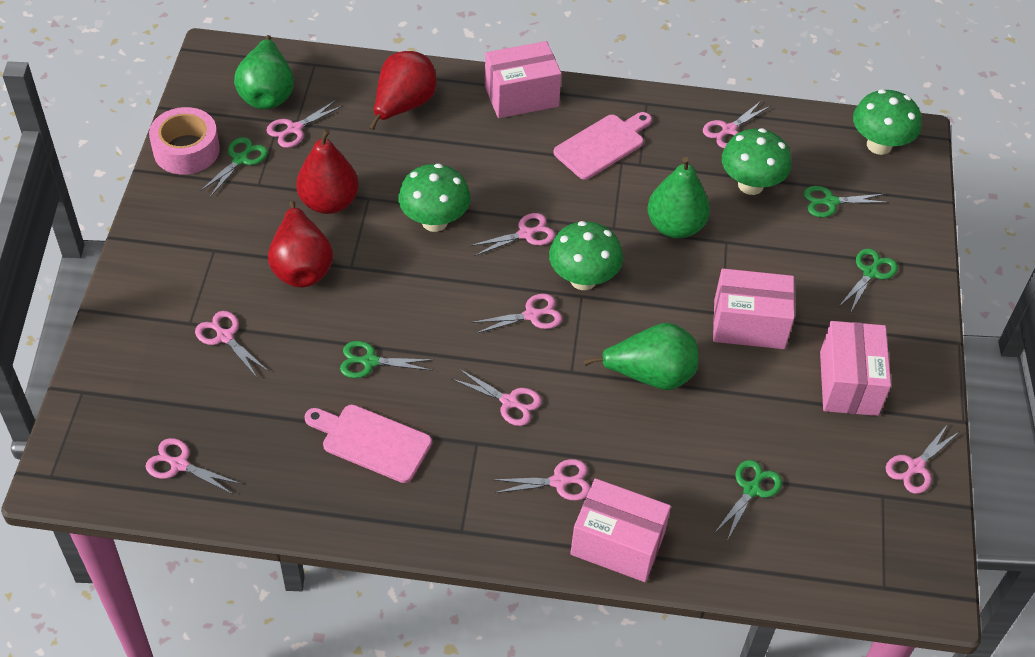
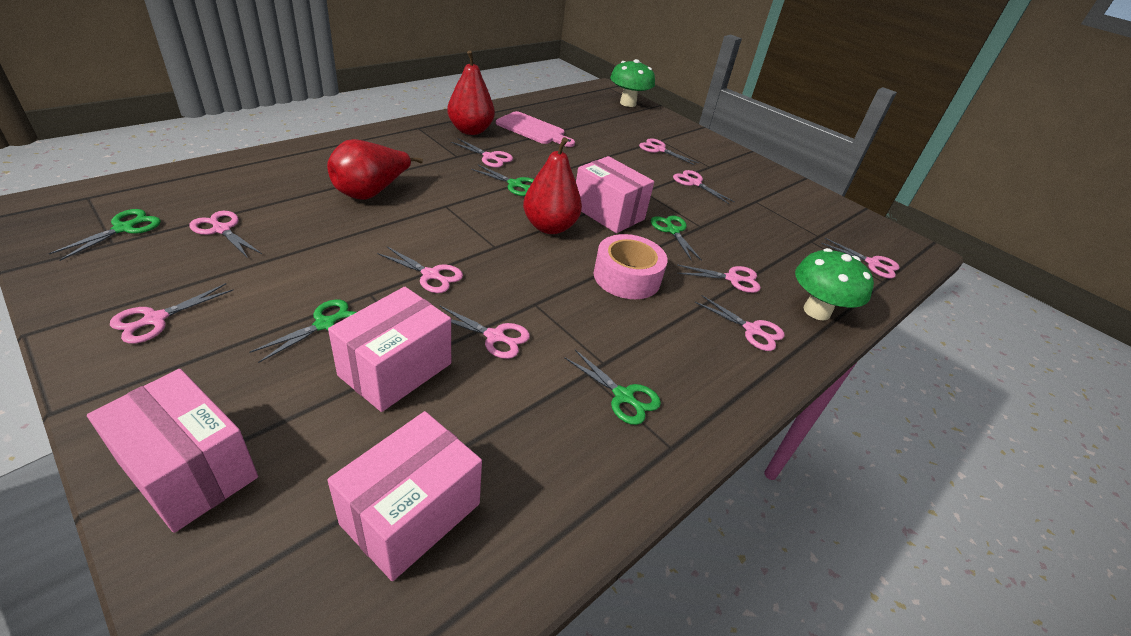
green mushroom: 4 -> 2
green pear: 3 -> 0
pink cutting board: 2 -> 1
pink scissors: 9 -> 10

